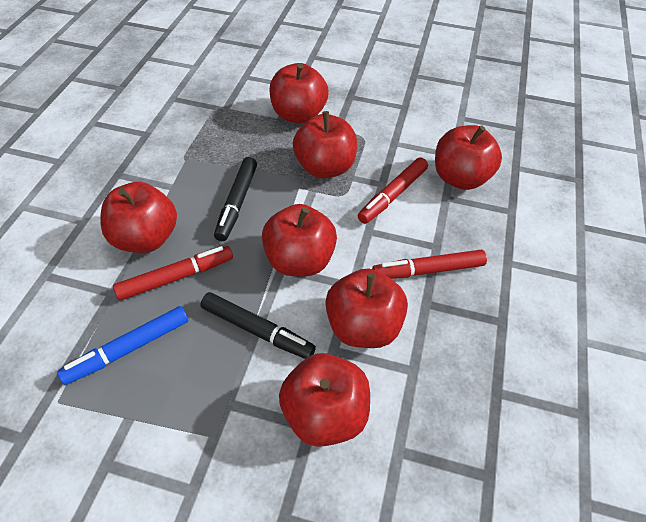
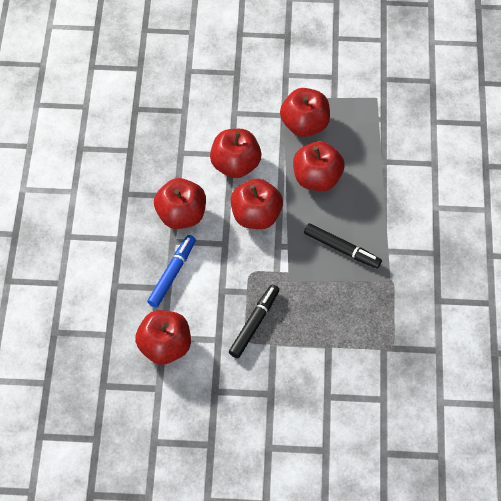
red apple: 7 -> 6
red marker: 3 -> 0

